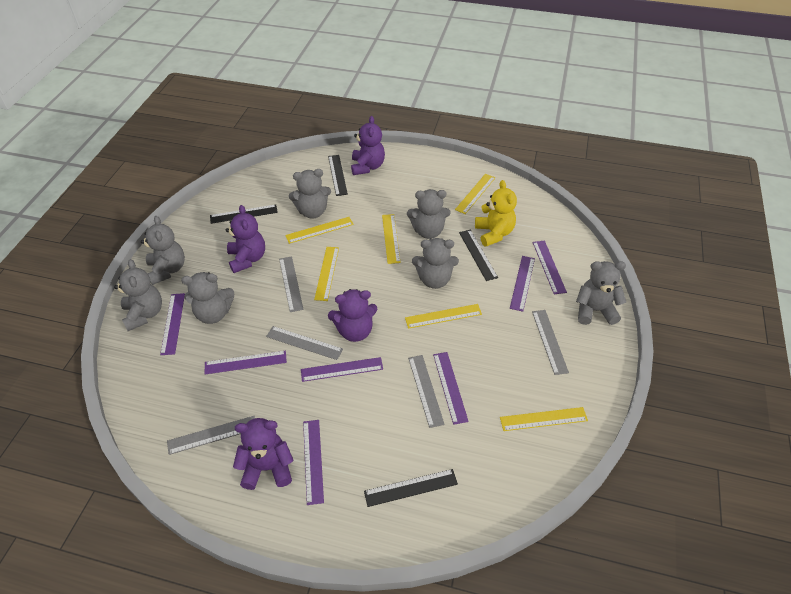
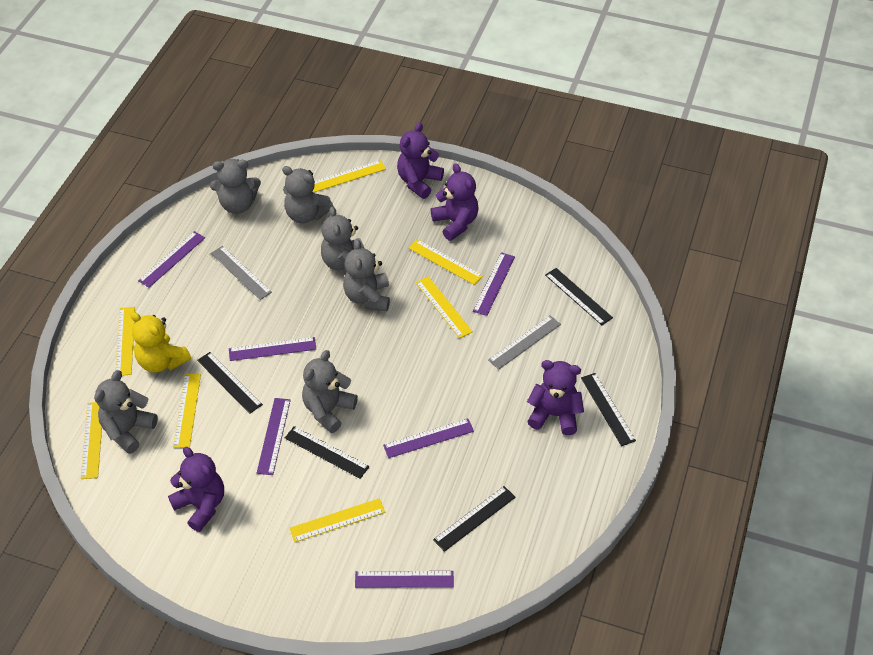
black ruler: 4 -> 5
grey ruler: 5 -> 2
grey teddy bear: 7 -> 6
purple ruler: 7 -> 6
yellow ruler: 6 -> 7

